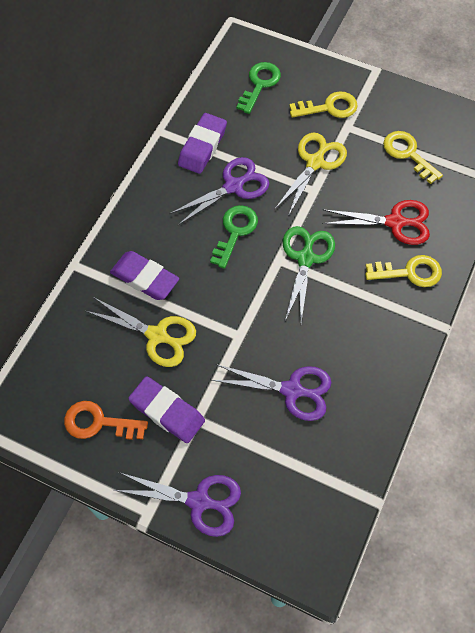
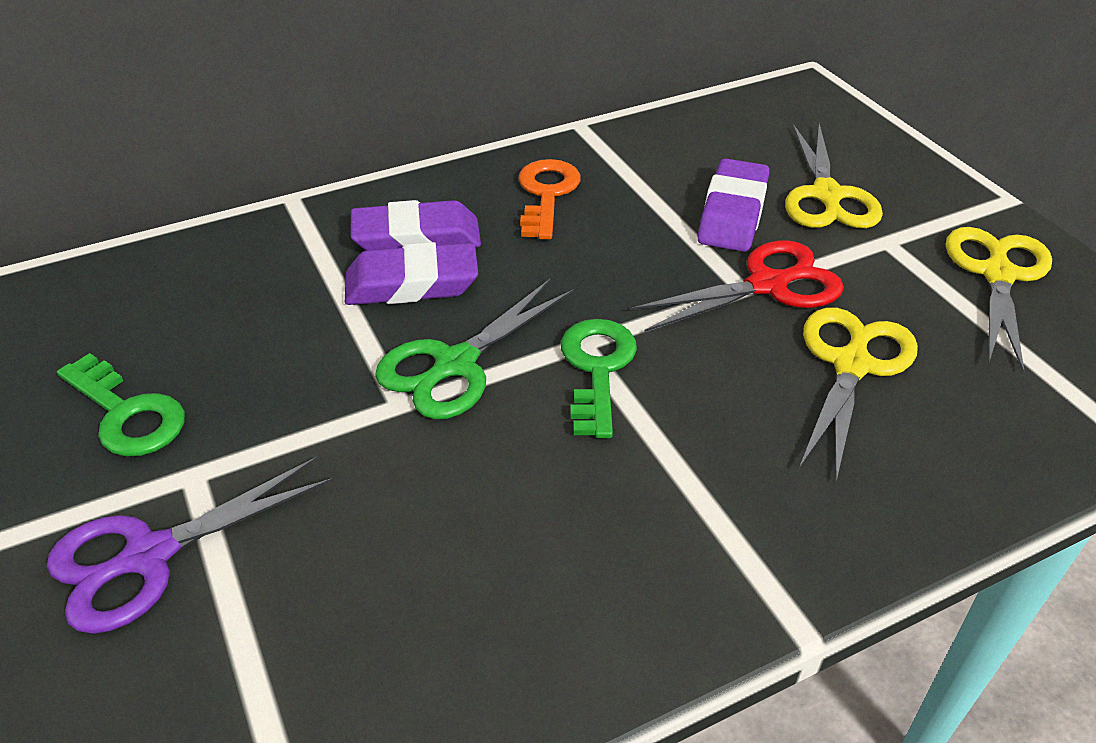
purple scissors: 3 -> 1
yellow key: 3 -> 0
yellow scissors: 2 -> 3

